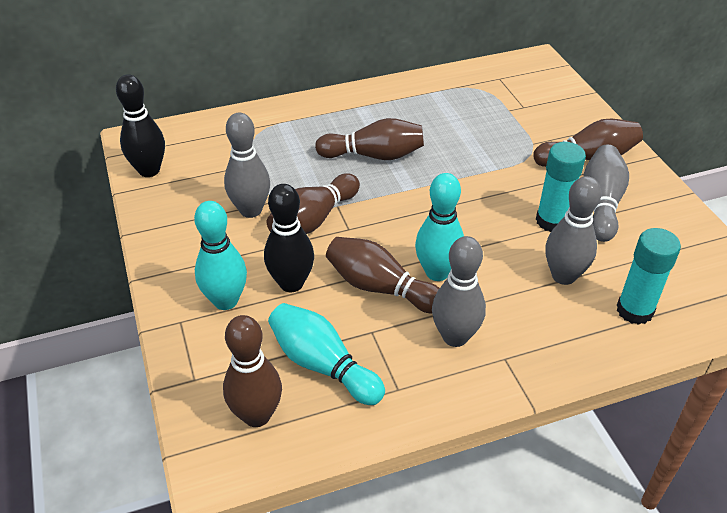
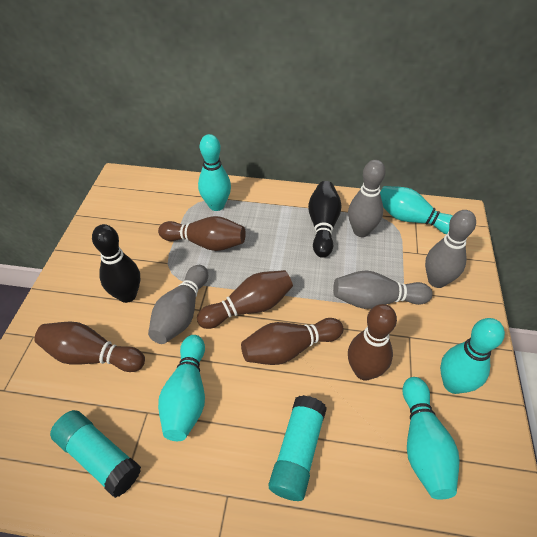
turquoise bowling pin: 3 -> 5

